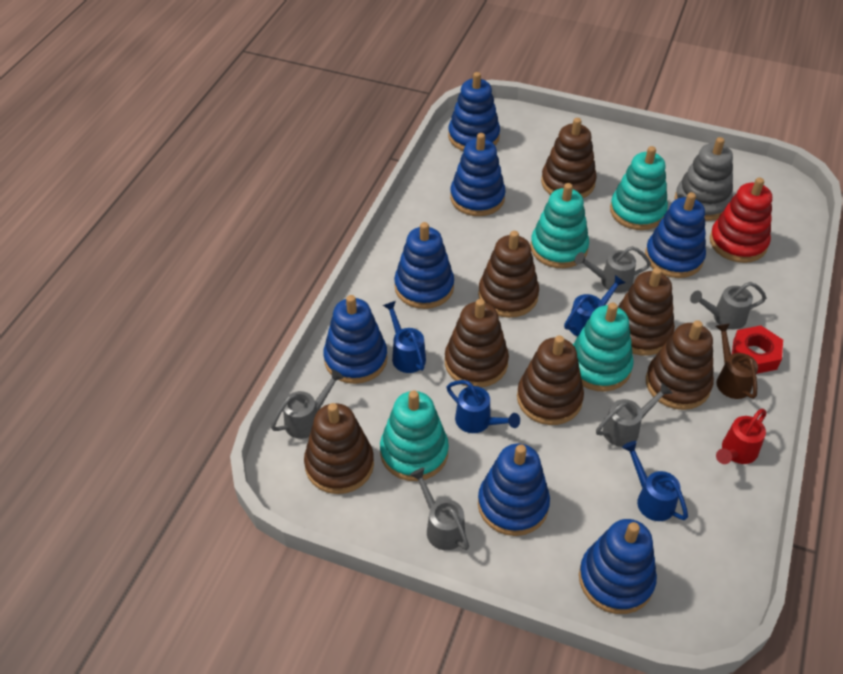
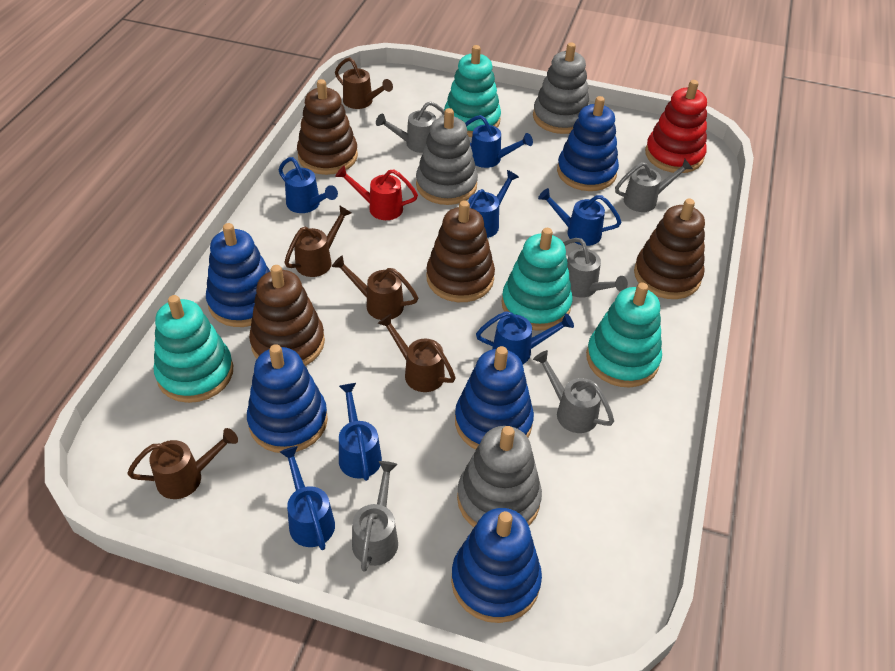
blue stacking toy: 7 -> 5
blue watering can: 4 -> 7
brown stacking toy: 7 -> 4
brown watering can: 1 -> 5
grey stacking toy: 1 -> 3
red nut: 1 -> 0

